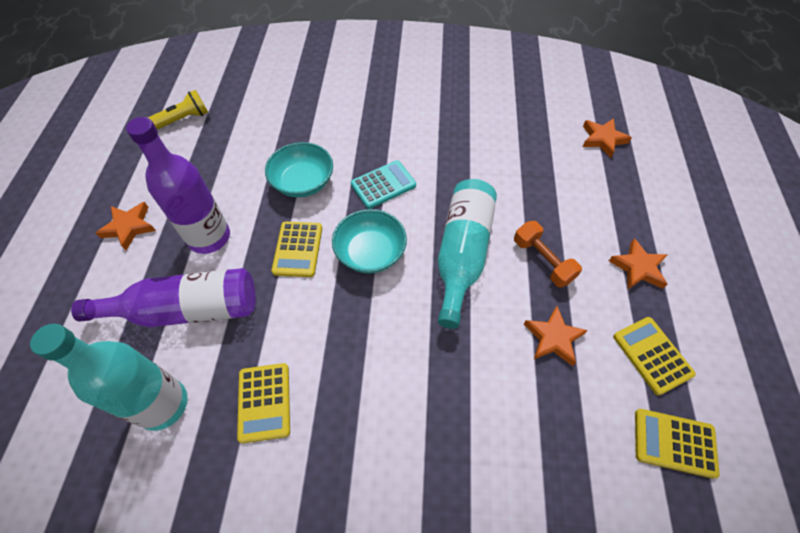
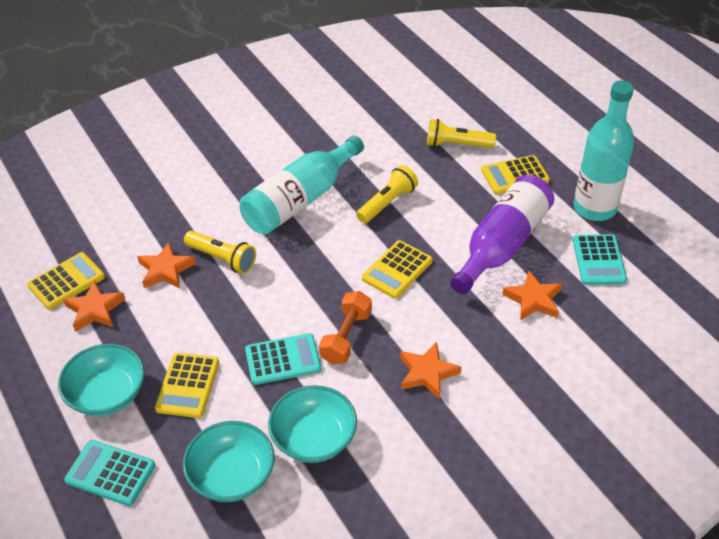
purple bottle: 2 -> 1
turquoise bowl: 2 -> 3
turquoise calculator: 1 -> 3
yellow flashlight: 1 -> 3

